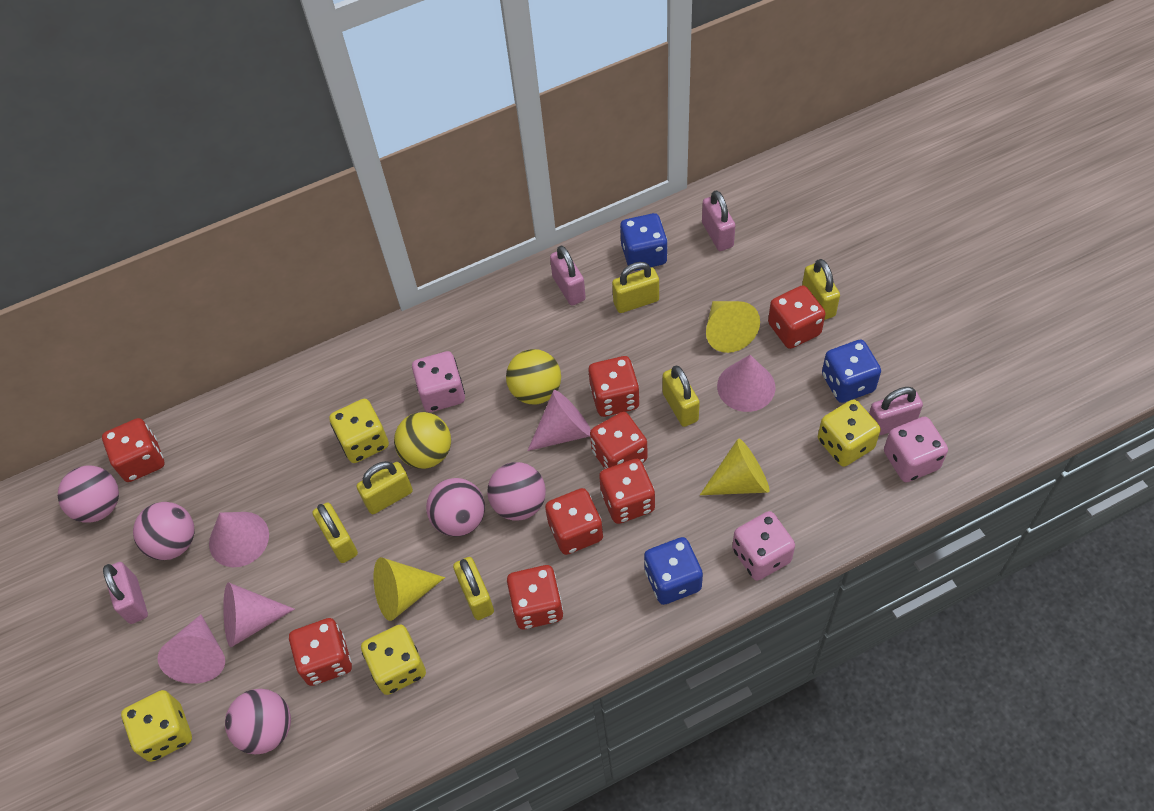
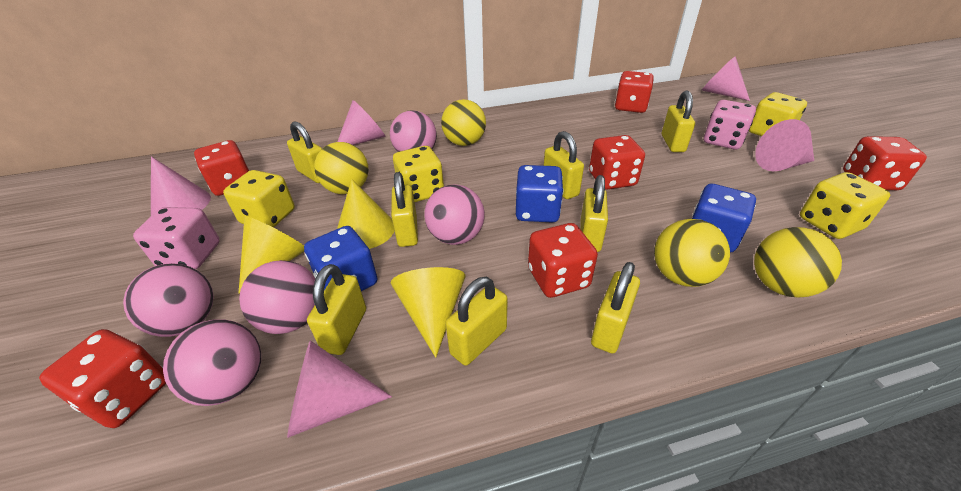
pink dice: 3 -> 2
pink padlock: 4 -> 0
red dice: 8 -> 6
yellow ball: 2 -> 4
yellow padlock: 6 -> 8

